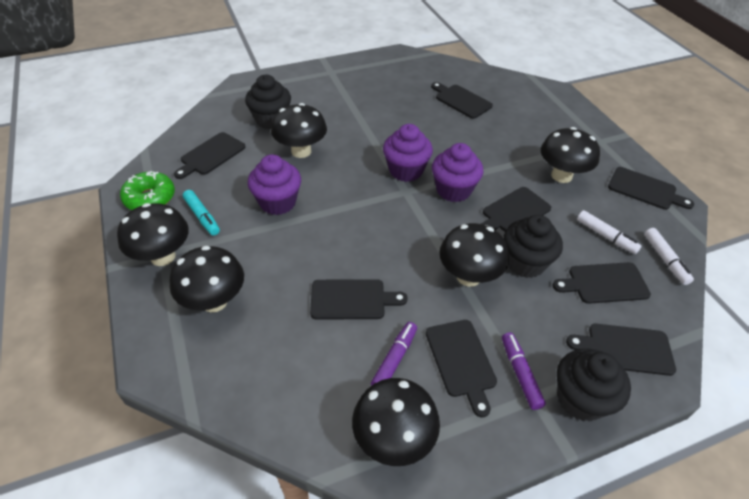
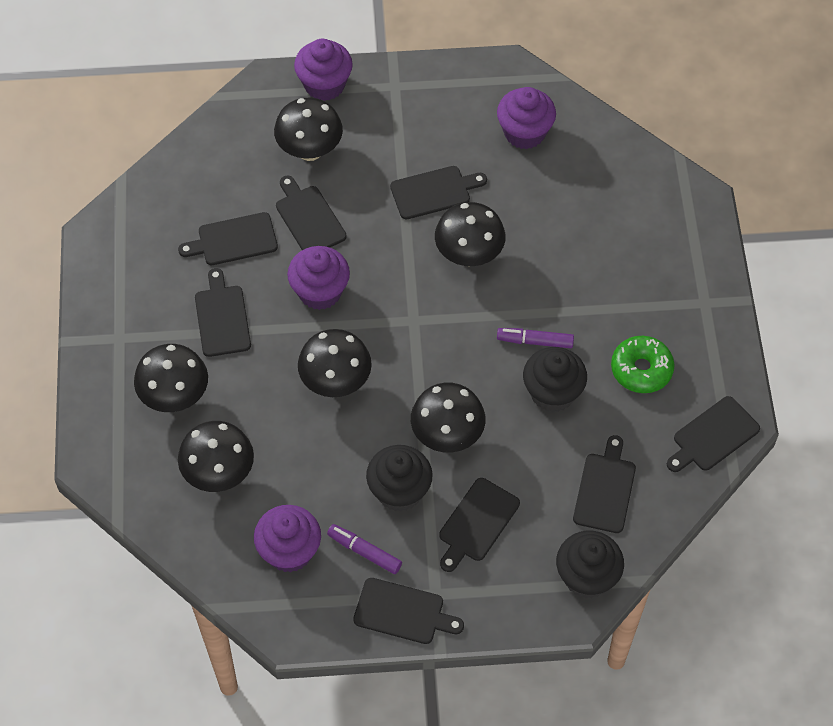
purple cupcake: 3 -> 4
turquoise marker: 1 -> 0
white marker: 2 -> 0

